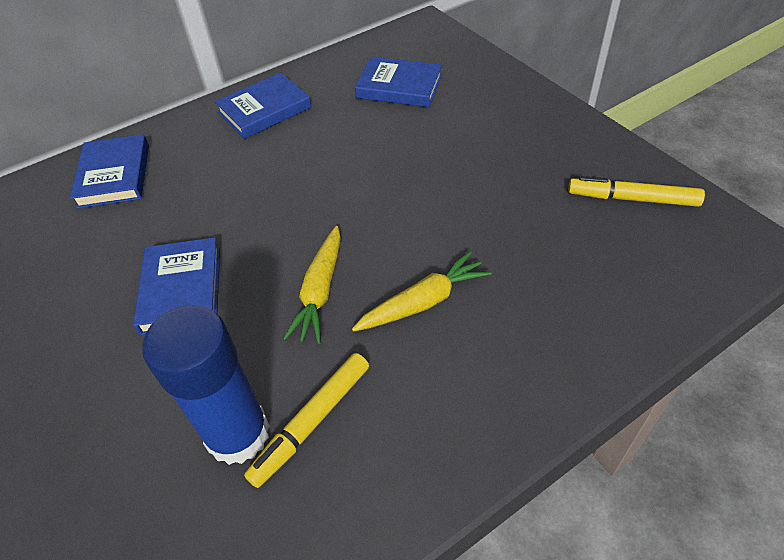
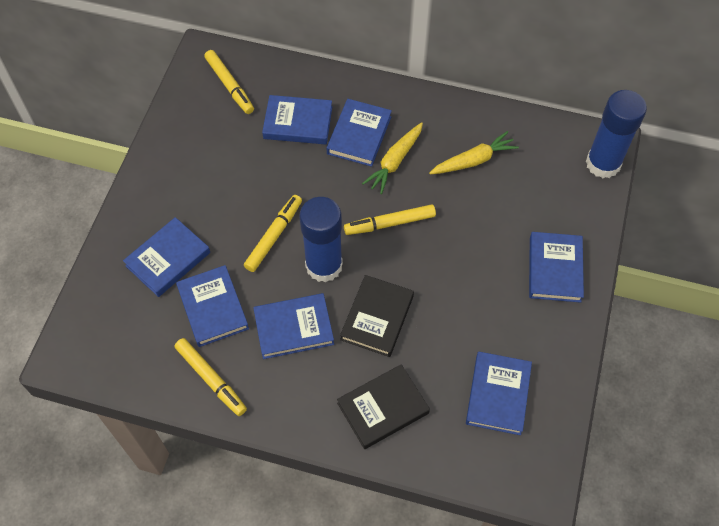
black book: 0 -> 2
blue book: 4 -> 7
blue glue stick: 1 -> 2
yellow marker: 2 -> 4

